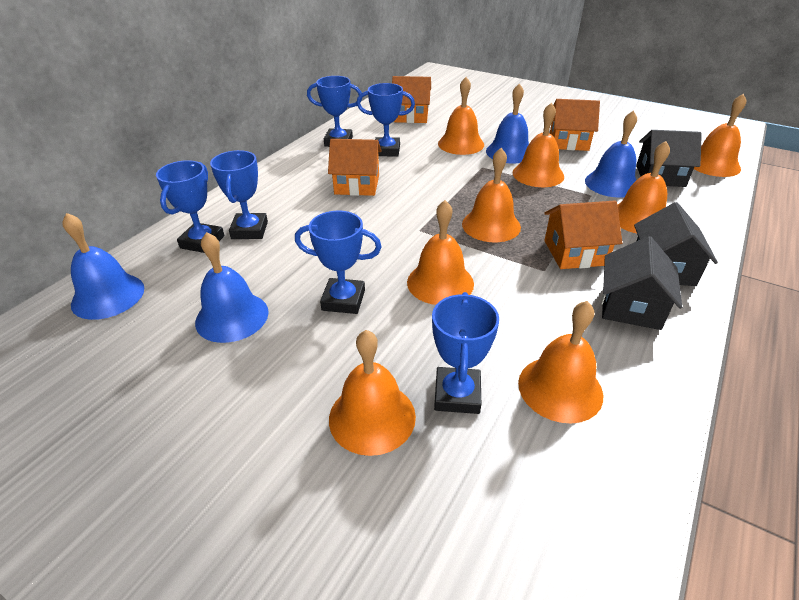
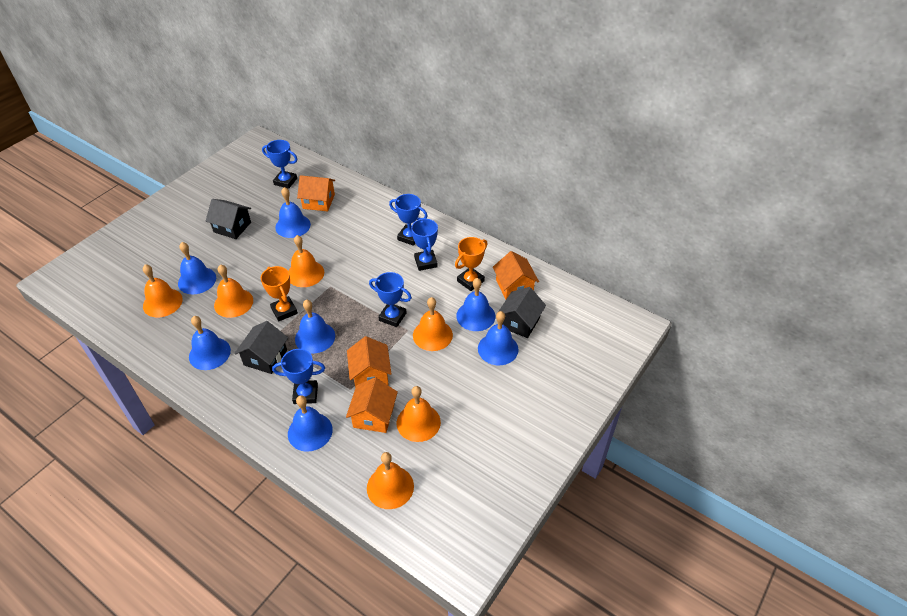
blue bell: 4 -> 7
blue trophy: 6 -> 5
orange bell: 8 -> 6
orange trophy: 0 -> 2

